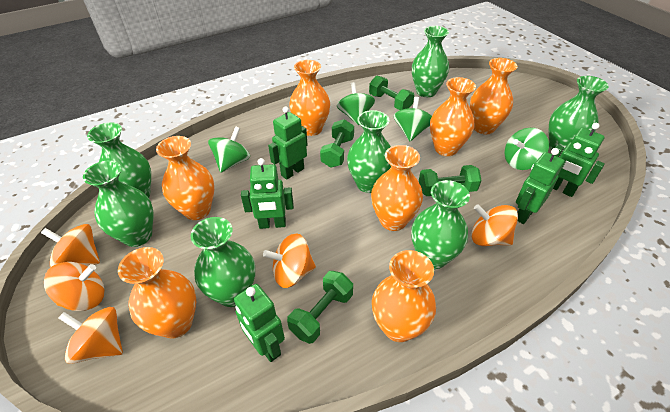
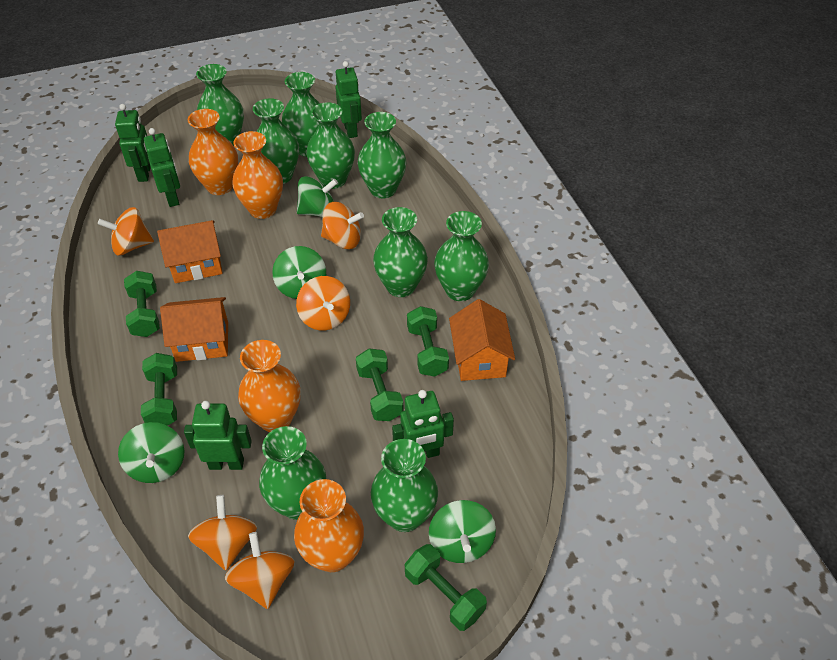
green dumbbell: 4 -> 5
green vase: 7 -> 9
orange house: 0 -> 3
orange vase: 7 -> 4

